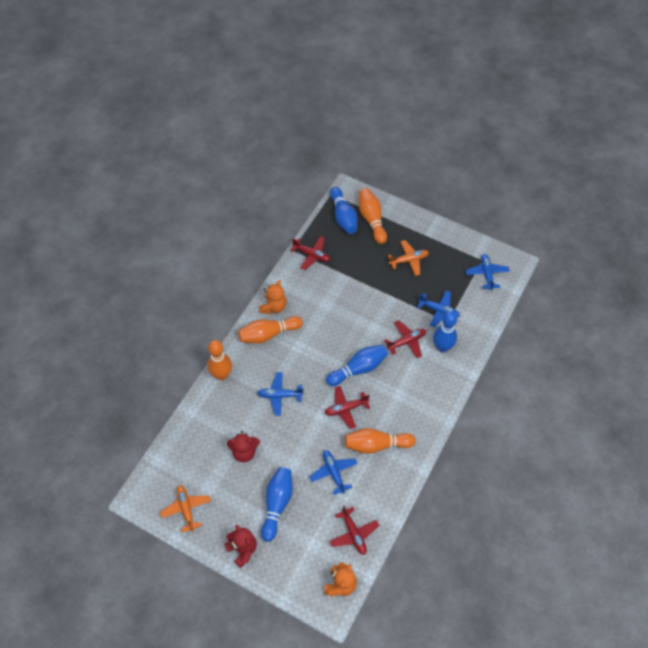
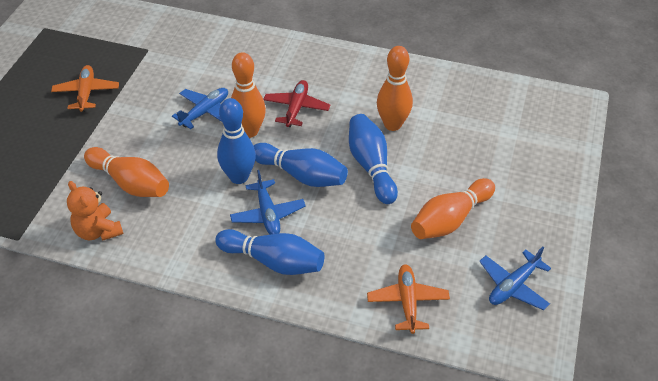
blue plane: 4 -> 3
orange teddy bear: 2 -> 1
red plane: 4 -> 1
red teddy bear: 2 -> 0

